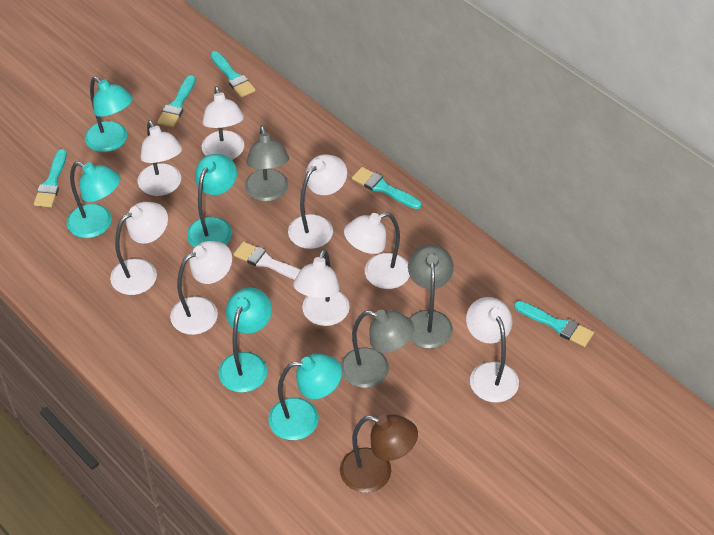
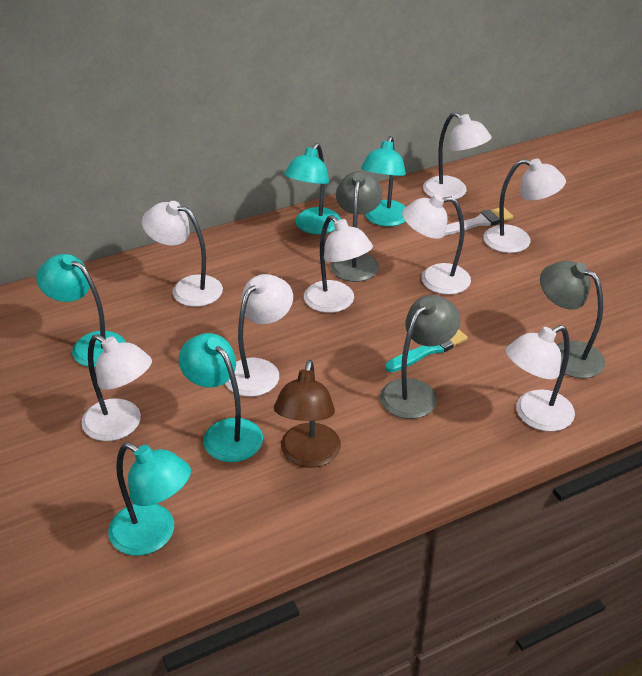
turquoise brush: 5 -> 1

